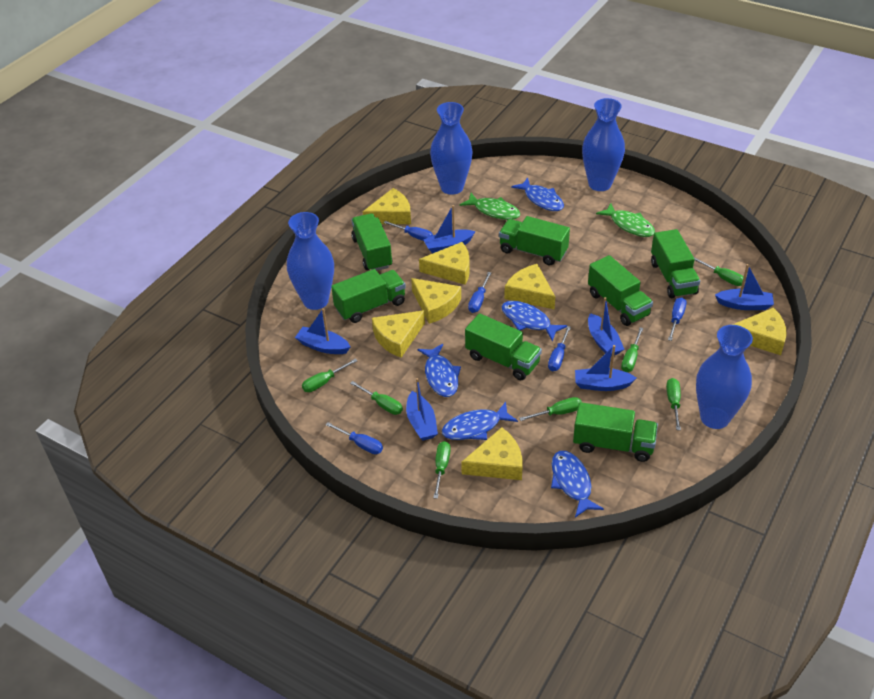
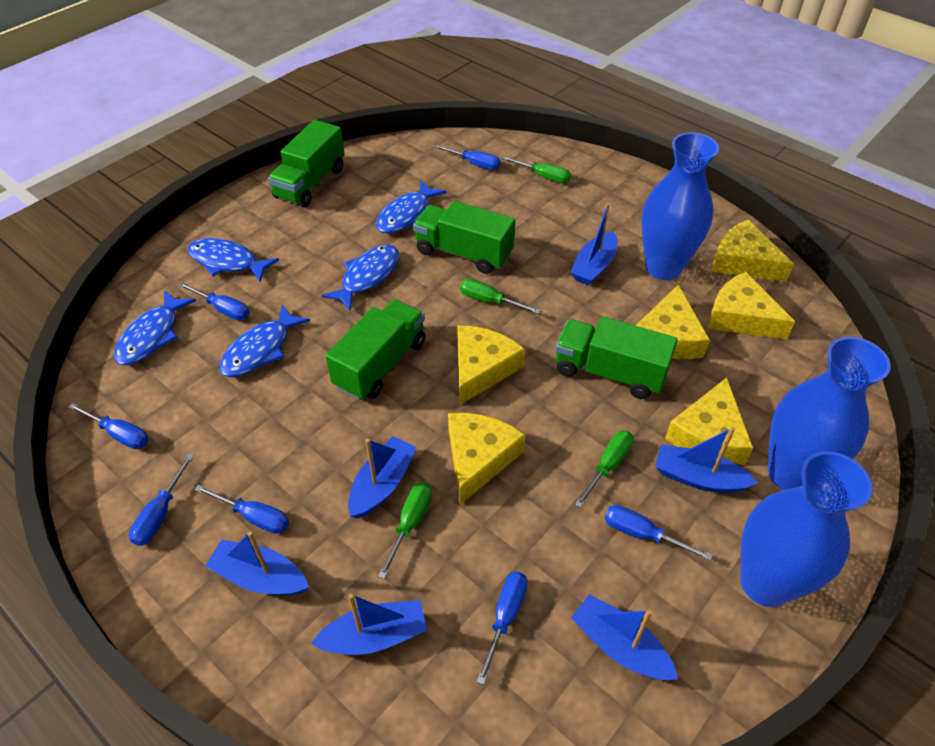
blue screwdriver: 5 -> 7
blue vase: 4 -> 3
green fish: 2 -> 0
green screwdriver: 7 -> 4
green truck: 7 -> 4
yellow cheese: 7 -> 6

